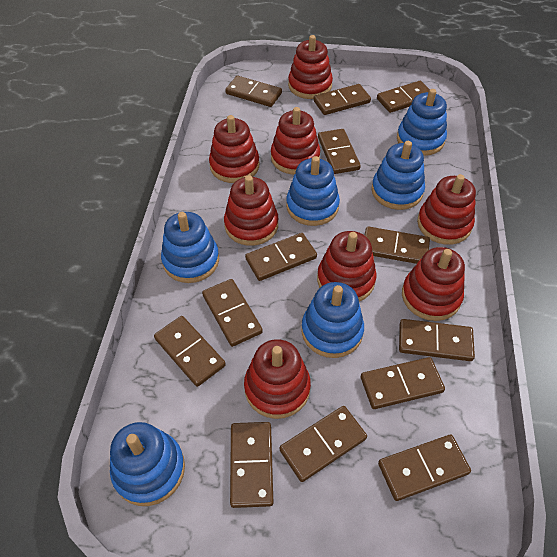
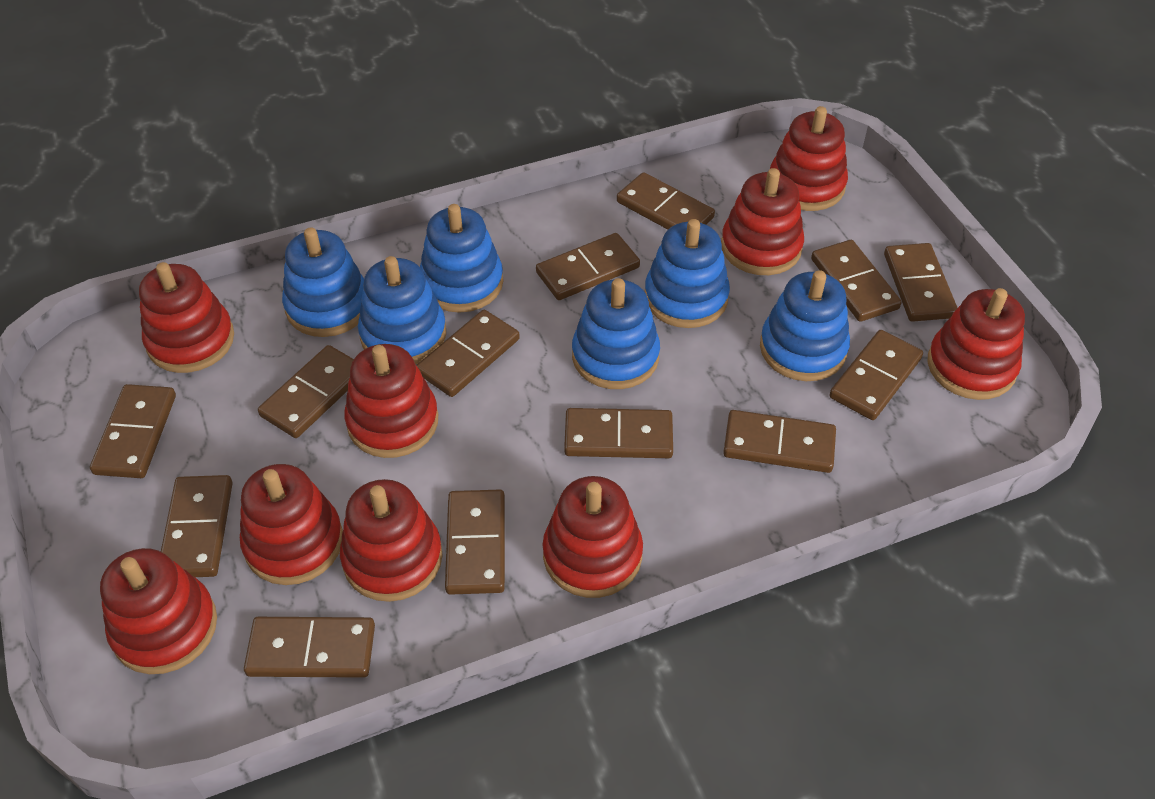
red stacking toy: 8 -> 9

